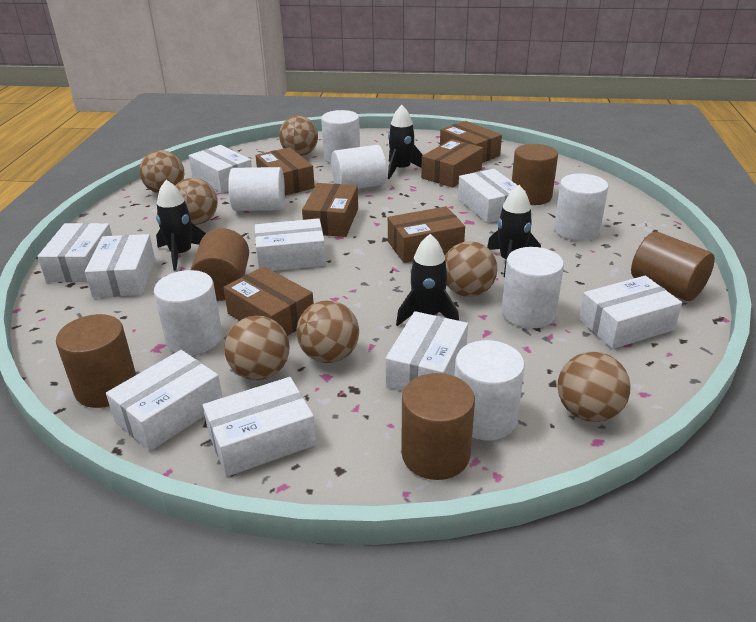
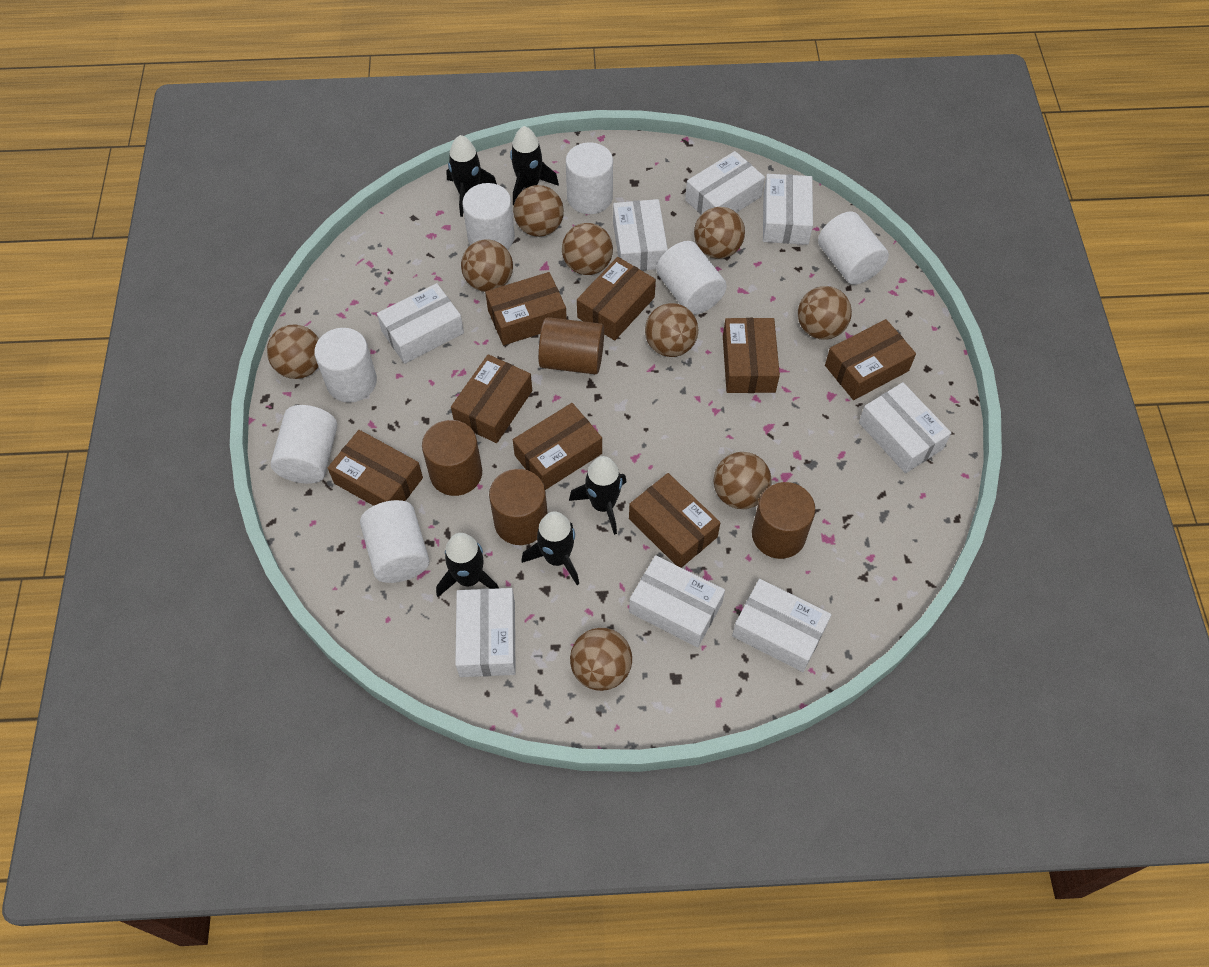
black rocket: 4 -> 5
brown ball: 7 -> 9
brown box: 6 -> 8
brown cylinder: 5 -> 4
white box: 9 -> 8

